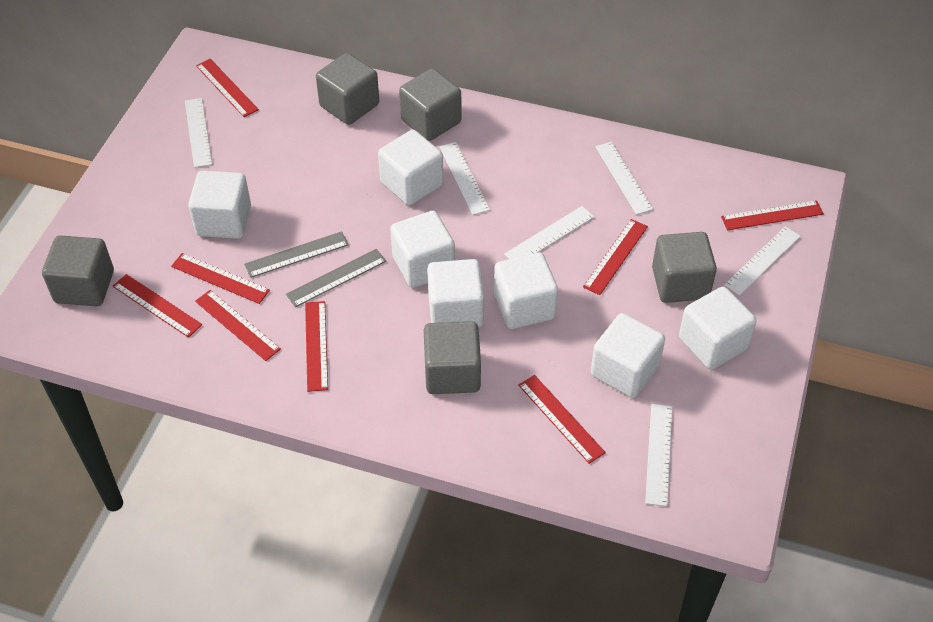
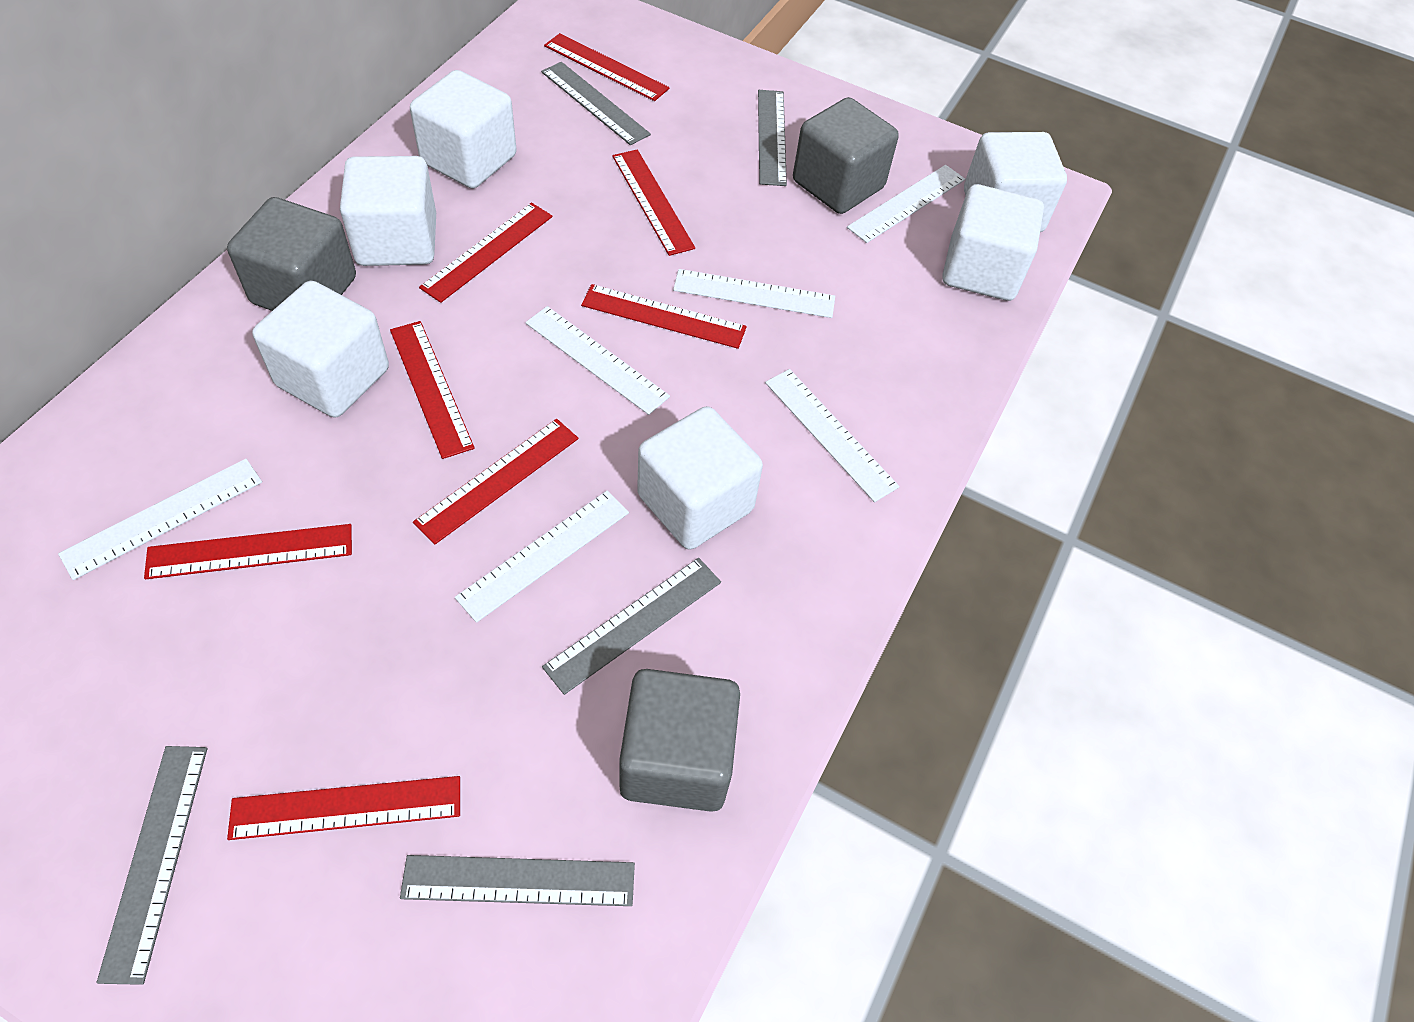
grey cube: 5 -> 3
grey ruler: 2 -> 5
white cube: 7 -> 6

